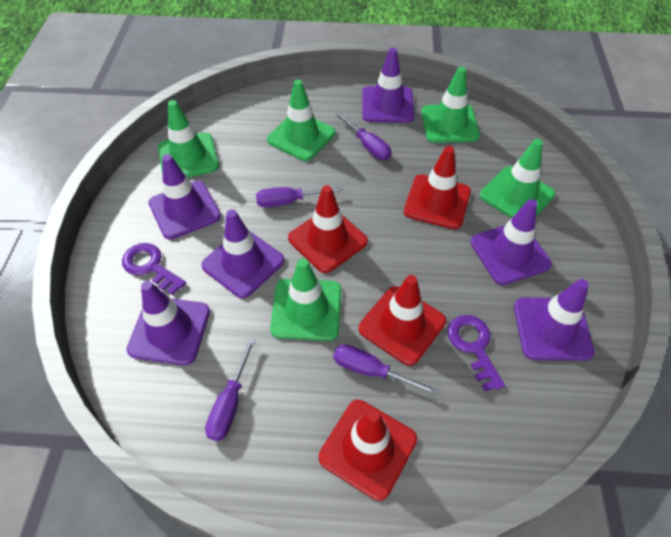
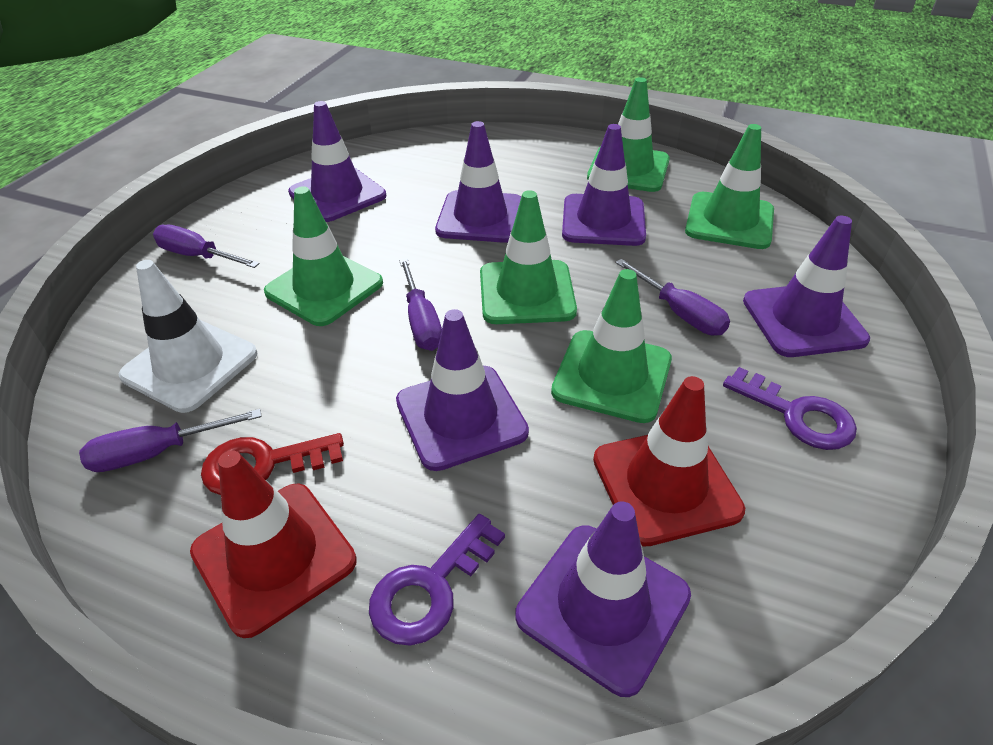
red key: 0 -> 1
red traffic cone: 4 -> 2
white traffic cone: 0 -> 1

